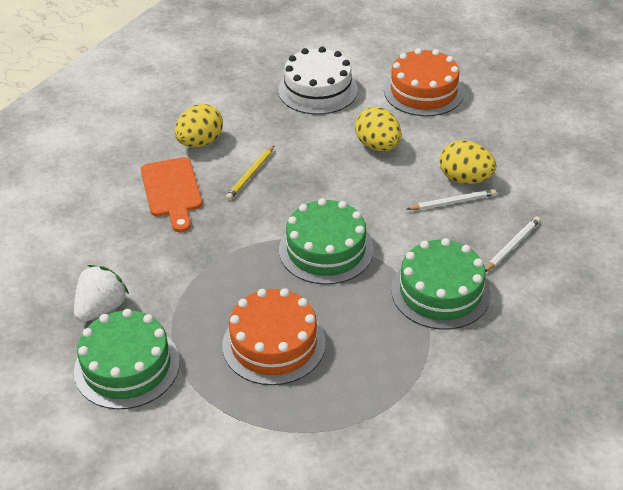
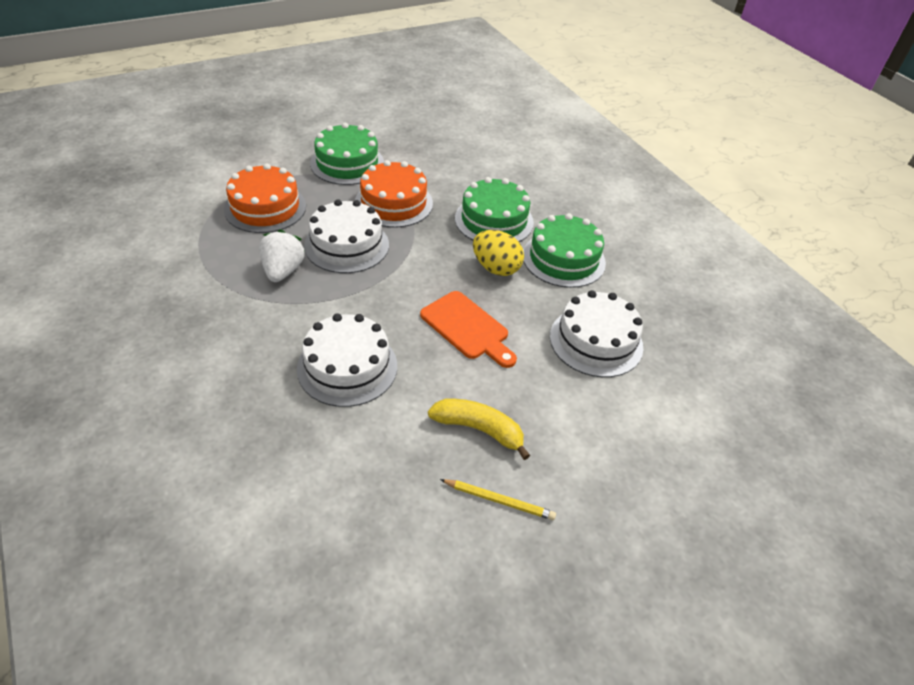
white cake: 1 -> 3
white pencil: 2 -> 0
yellow banana: 0 -> 1
yellow egg: 3 -> 1

